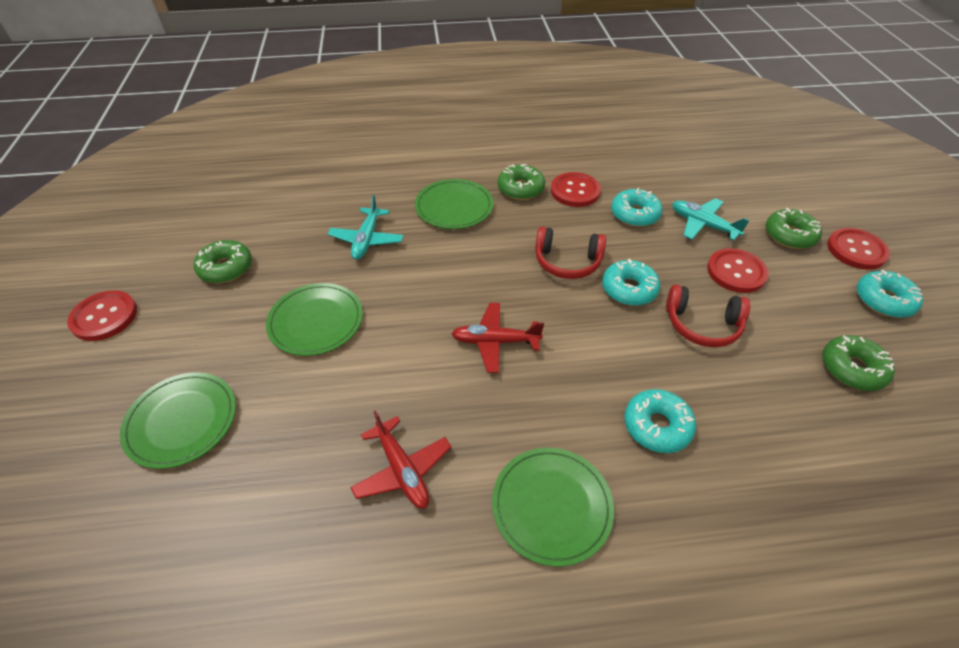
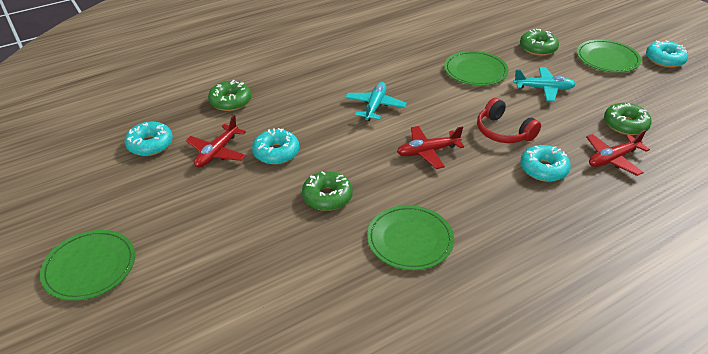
red button: 4 -> 0
red headphones: 2 -> 1
red plane: 2 -> 3

